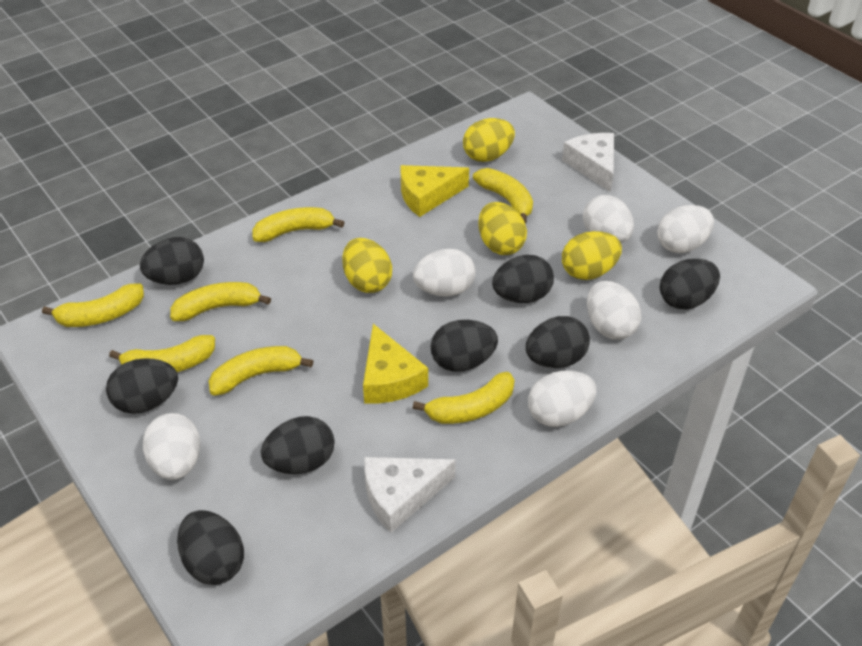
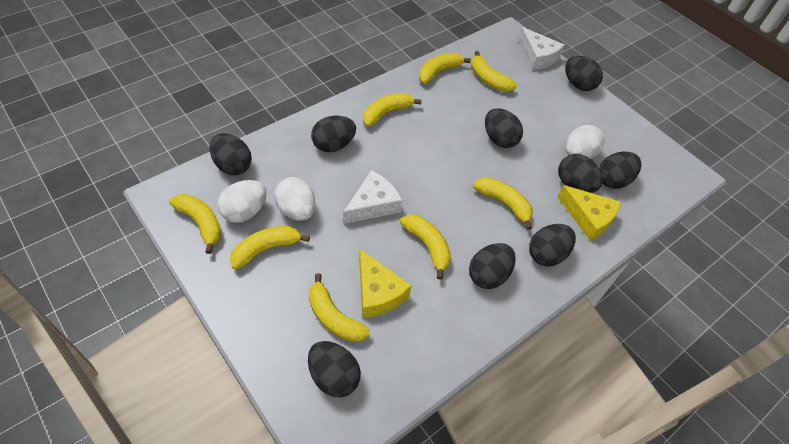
black egg: 8 -> 9
white egg: 6 -> 3
yellow banana: 7 -> 8
yellow egg: 4 -> 0

